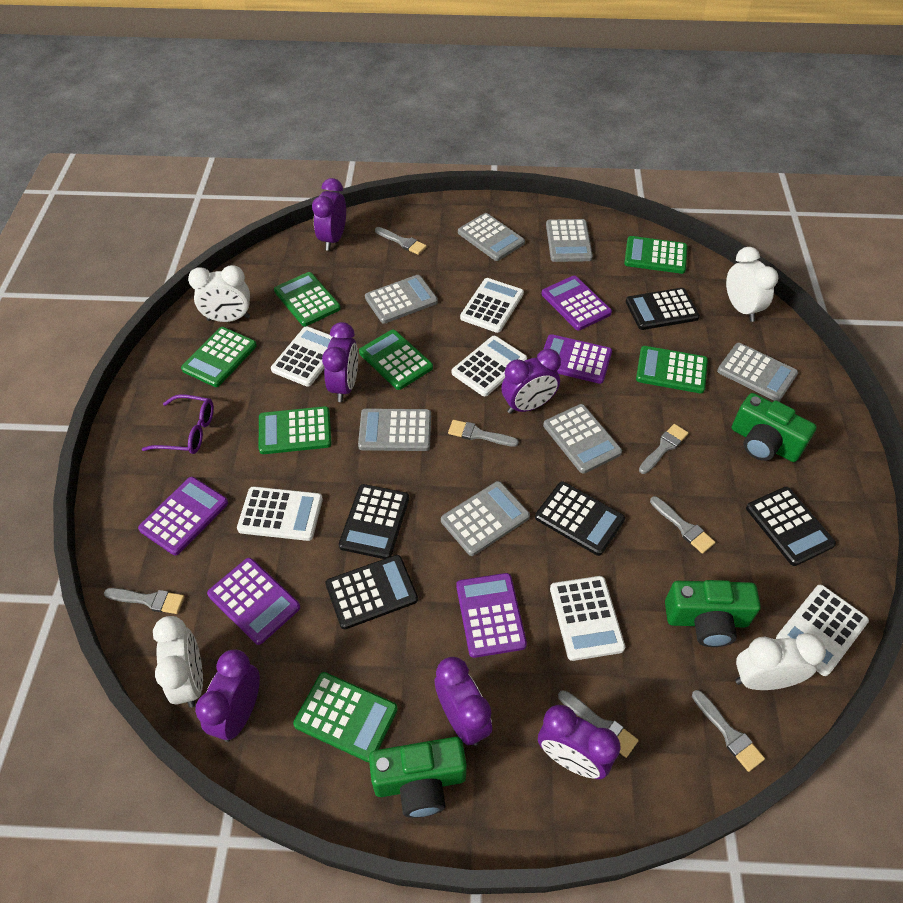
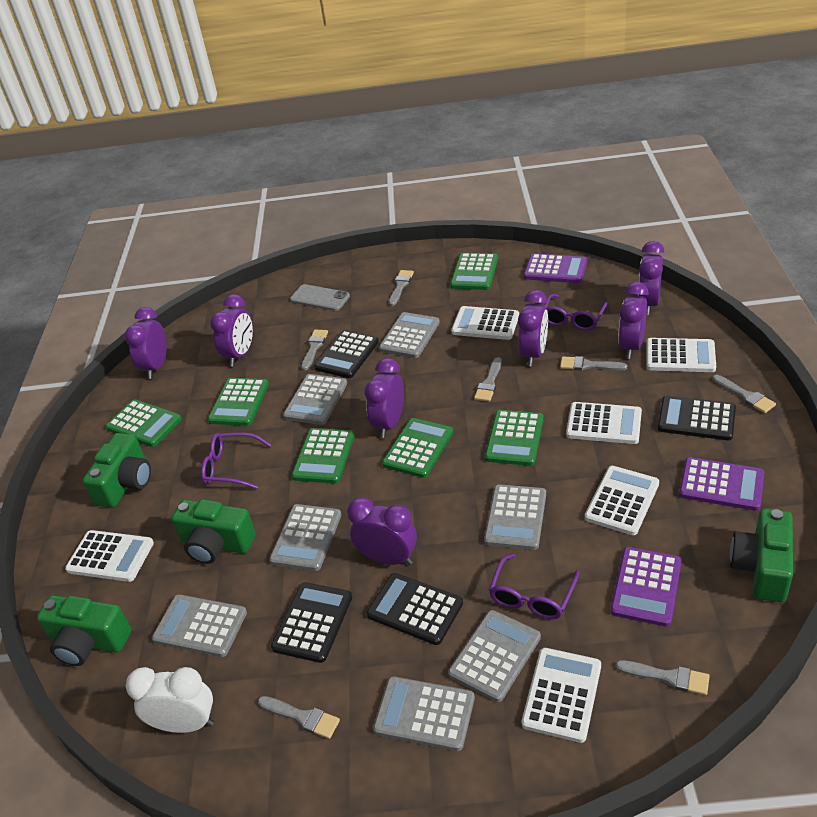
black calculator: 5 -> 4
green calculator: 7 -> 6
green camera: 3 -> 4
grey phone: 0 -> 1
purple calculator: 5 -> 3
purple clock: 6 -> 7
purple glasses: 1 -> 3
white clock: 4 -> 1

